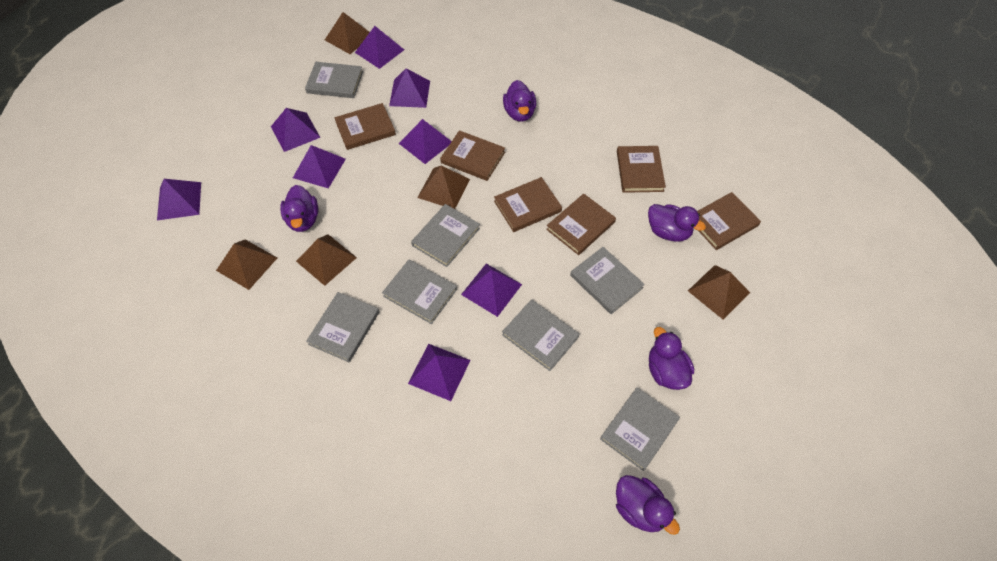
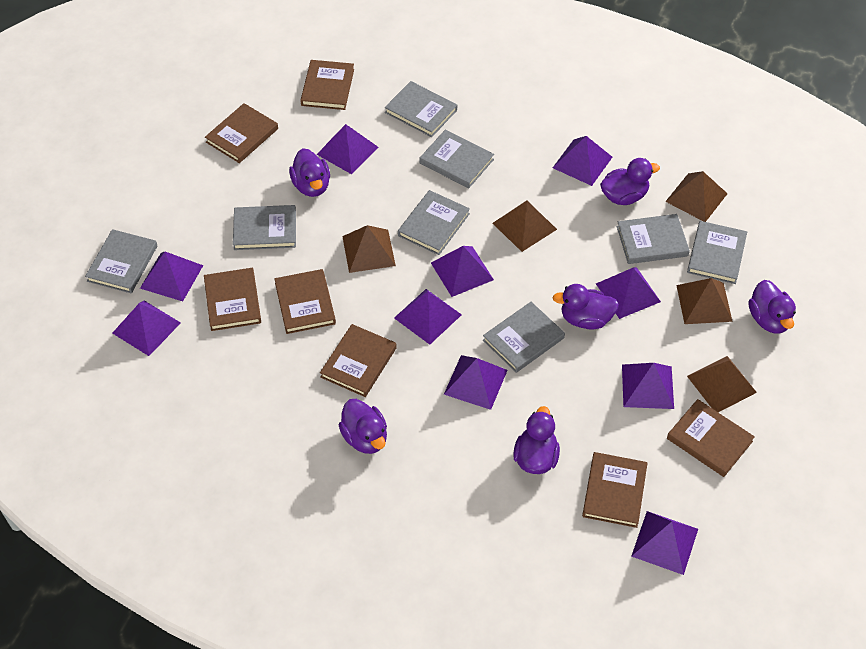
brown book: 6 -> 7
grey book: 7 -> 8
purple duck: 5 -> 6
purple pyramid: 8 -> 10

